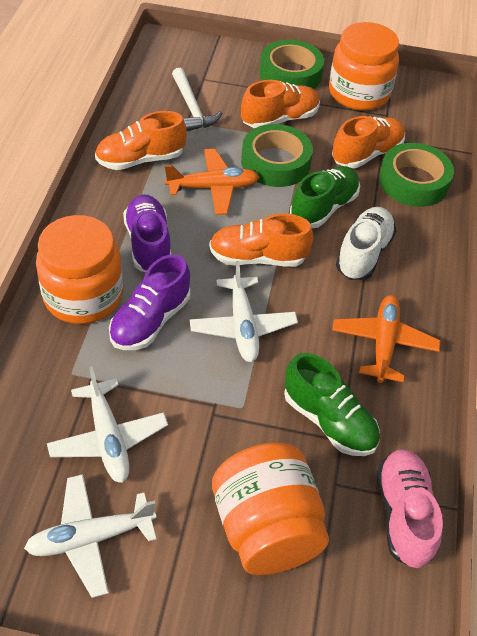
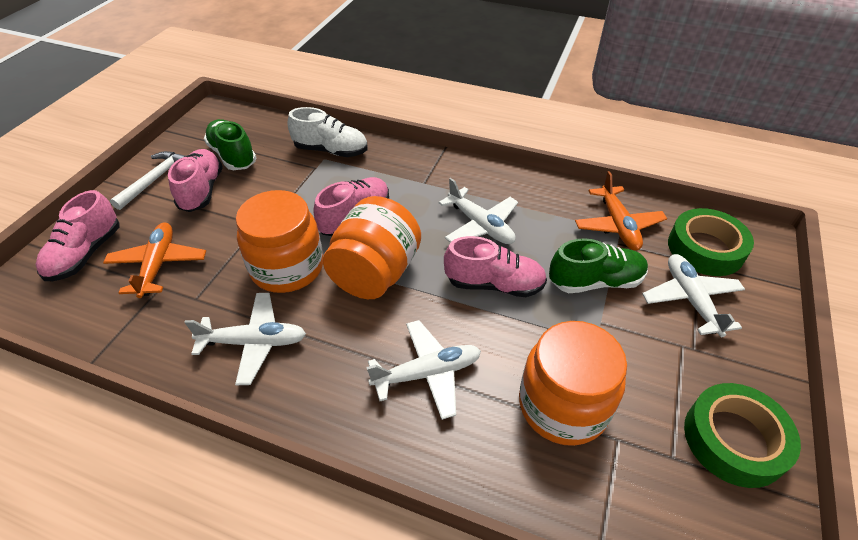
green tape: 3 -> 2
orange shoe: 4 -> 0
pink shoe: 1 -> 4
purple shoe: 2 -> 0
white plane: 3 -> 4

